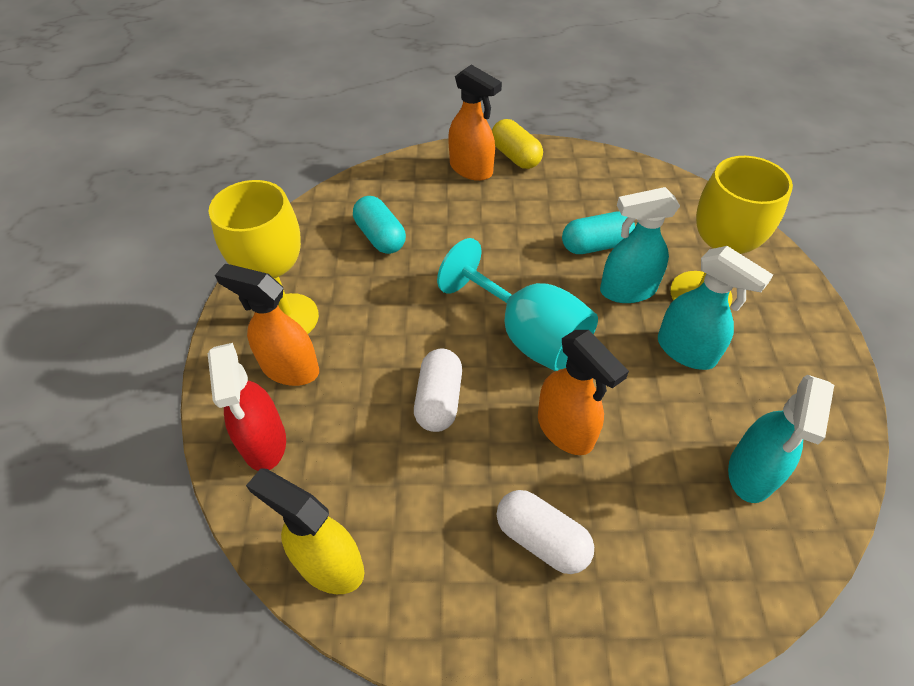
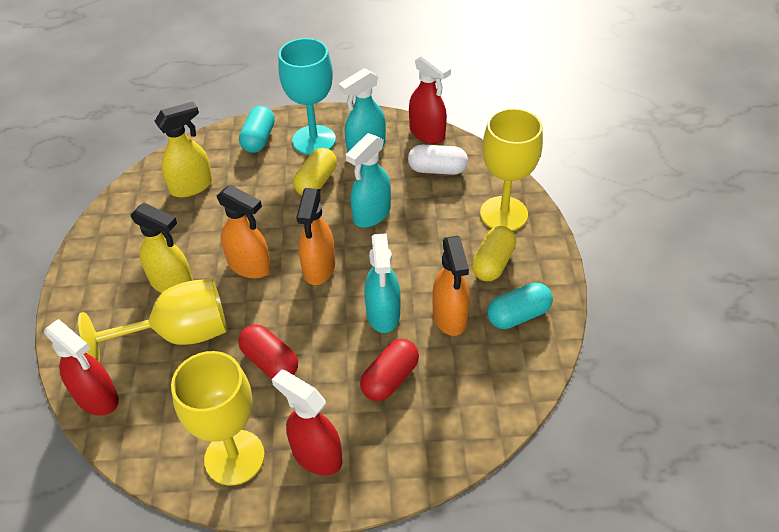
red capsule: 0 -> 2
red spray bottle: 1 -> 3
white capsule: 2 -> 1
yellow capsule: 1 -> 2
yellow goblet: 2 -> 3
yellow spray bottle: 1 -> 2

